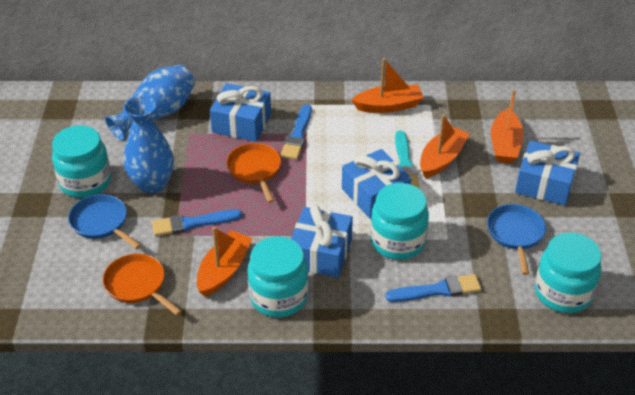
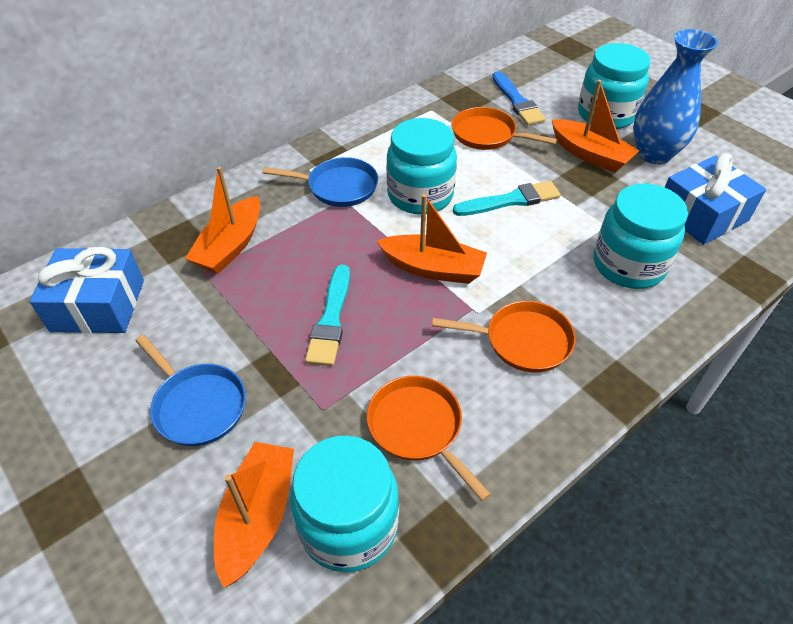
blue brush: 3 -> 1
blue gift: 4 -> 2
blue vase: 2 -> 1
orange pan: 2 -> 3
turquoise brush: 1 -> 2

